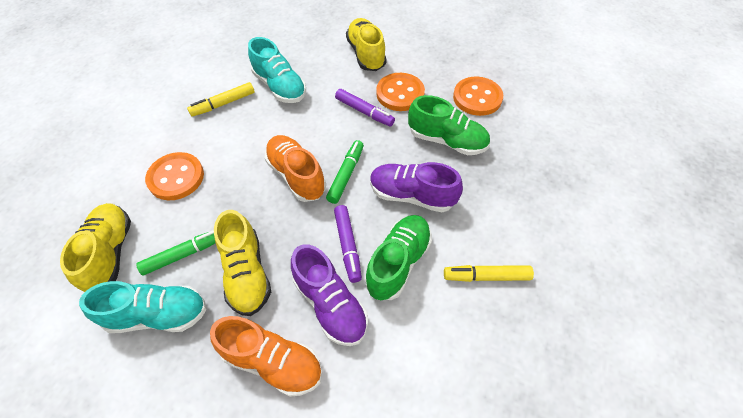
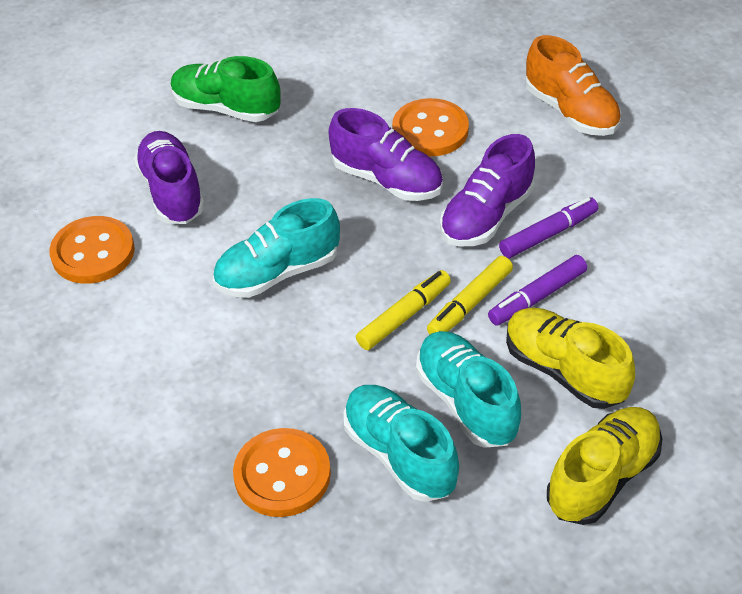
green marker: 2 -> 0
green shoe: 2 -> 1
orange shoe: 2 -> 1
purple shoe: 2 -> 3
turquoise shoe: 2 -> 3
yellow shoe: 3 -> 2

